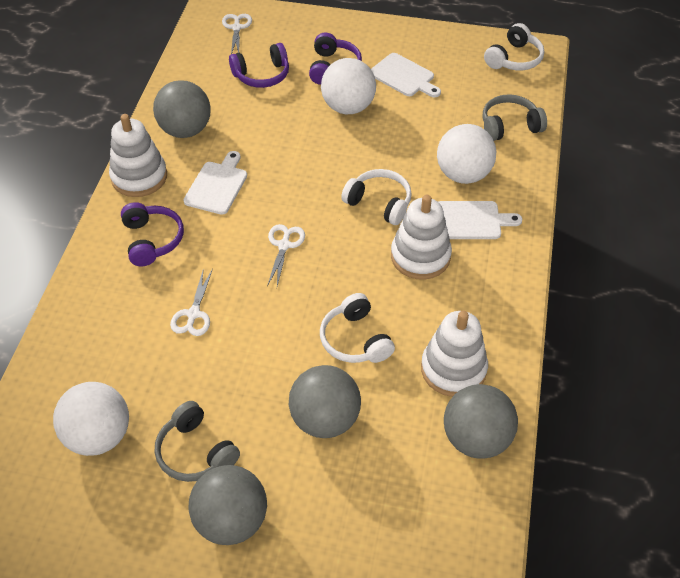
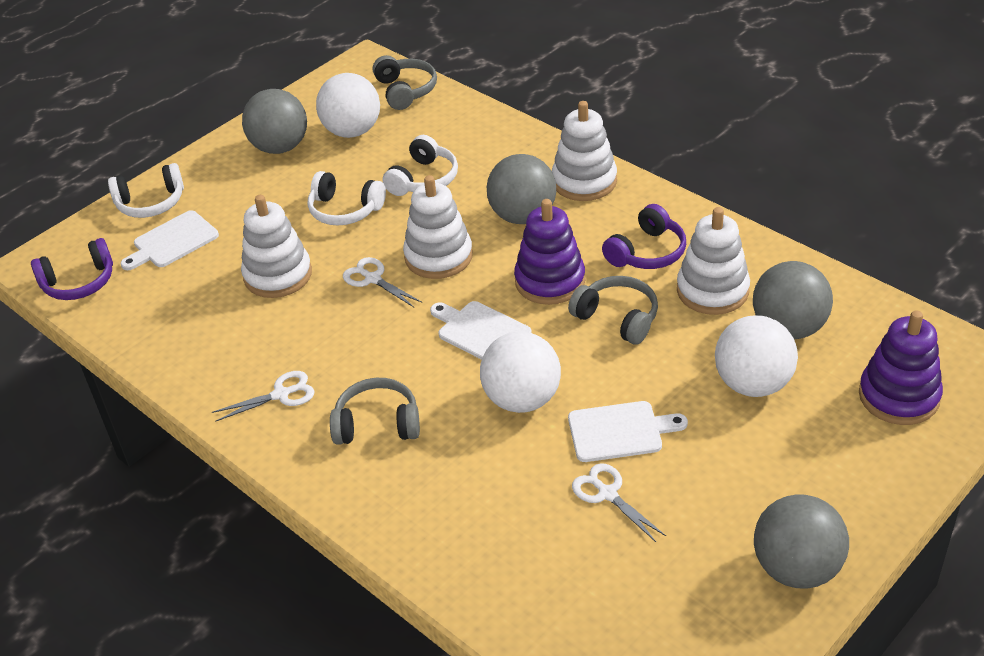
grey headphones: 2 -> 3
purple headphones: 3 -> 2
purple stacking toy: 0 -> 2
white stacking toy: 3 -> 4

